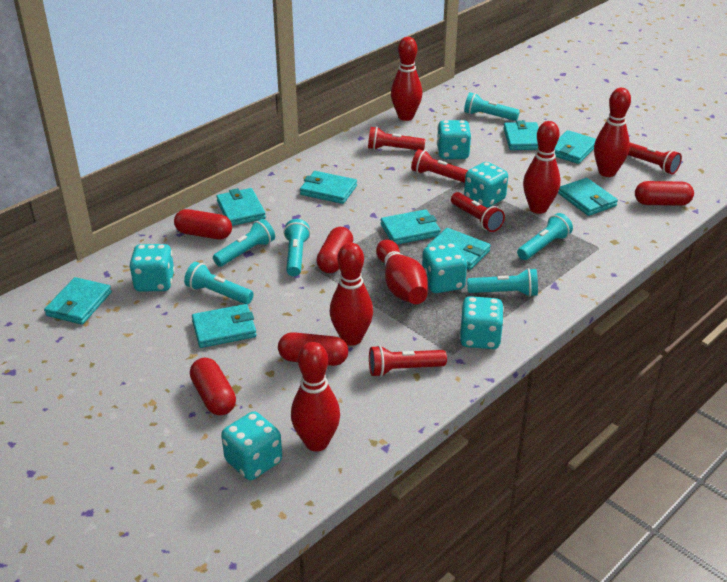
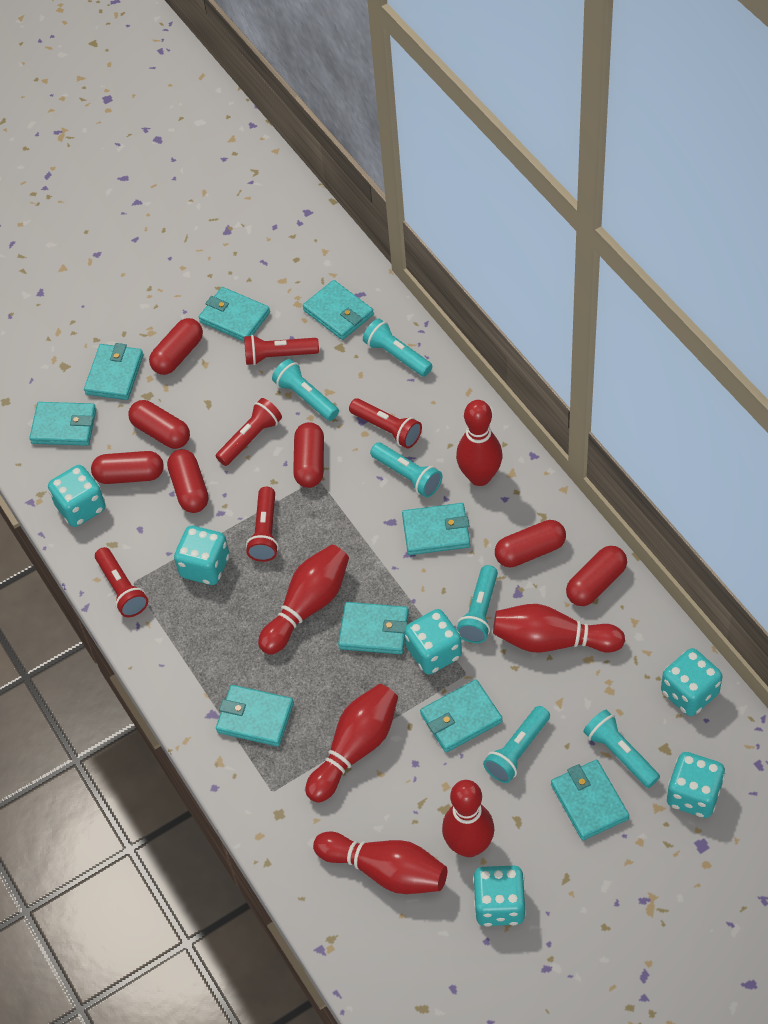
red capsule: 5 -> 7

